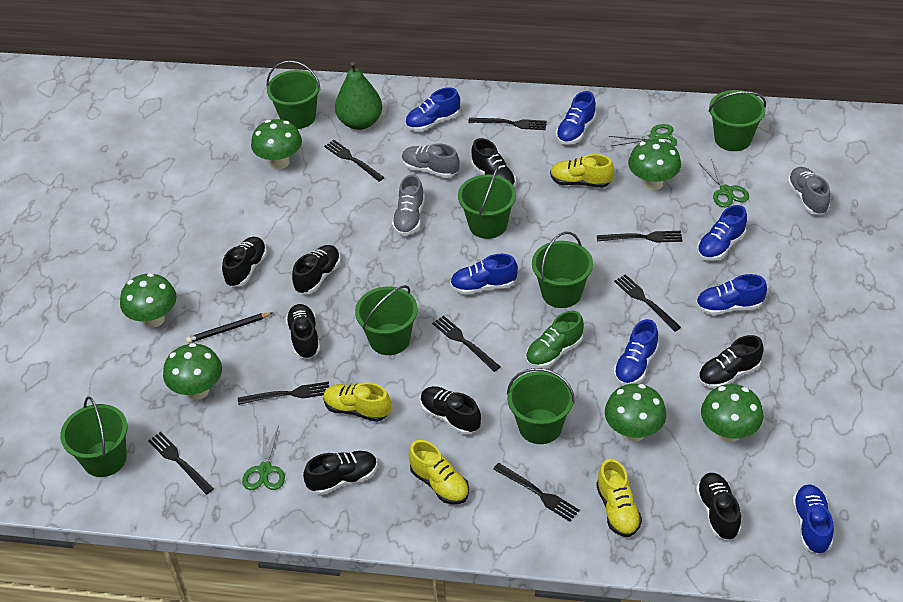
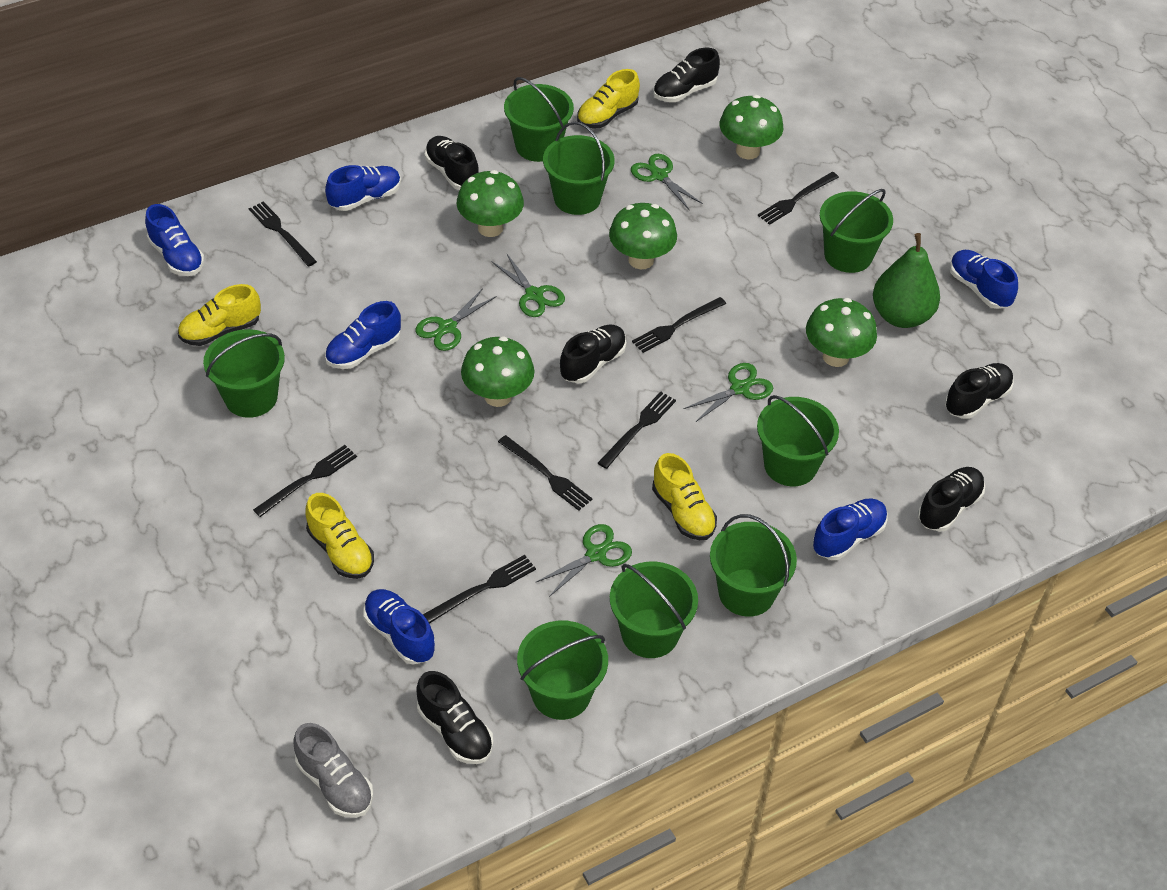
black fork: 8 -> 7
black pencil: 1 -> 0
black shoe: 8 -> 6
blue shoe: 7 -> 6
green bucket: 7 -> 8
green mushroom: 6 -> 5
green scissors: 3 -> 5
green shoe: 1 -> 0
grey shoe: 3 -> 1

